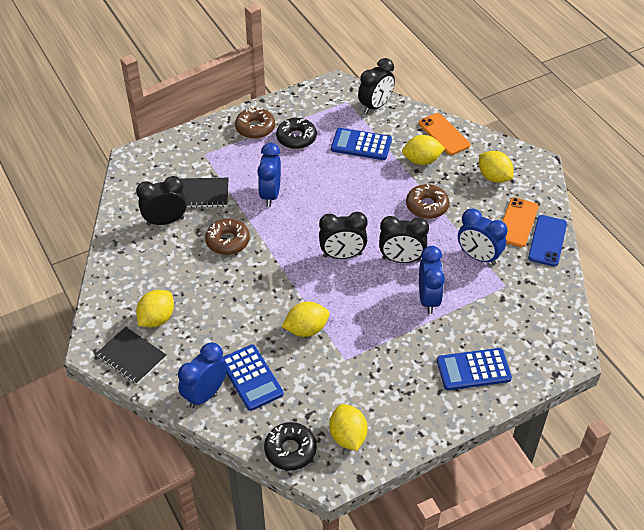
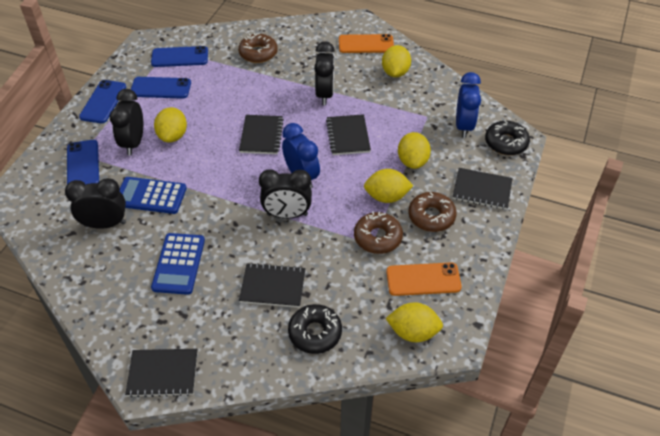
black notebook: 2 -> 5
blue calculator: 3 -> 2
blue clock: 4 -> 2
blue phone: 1 -> 4

